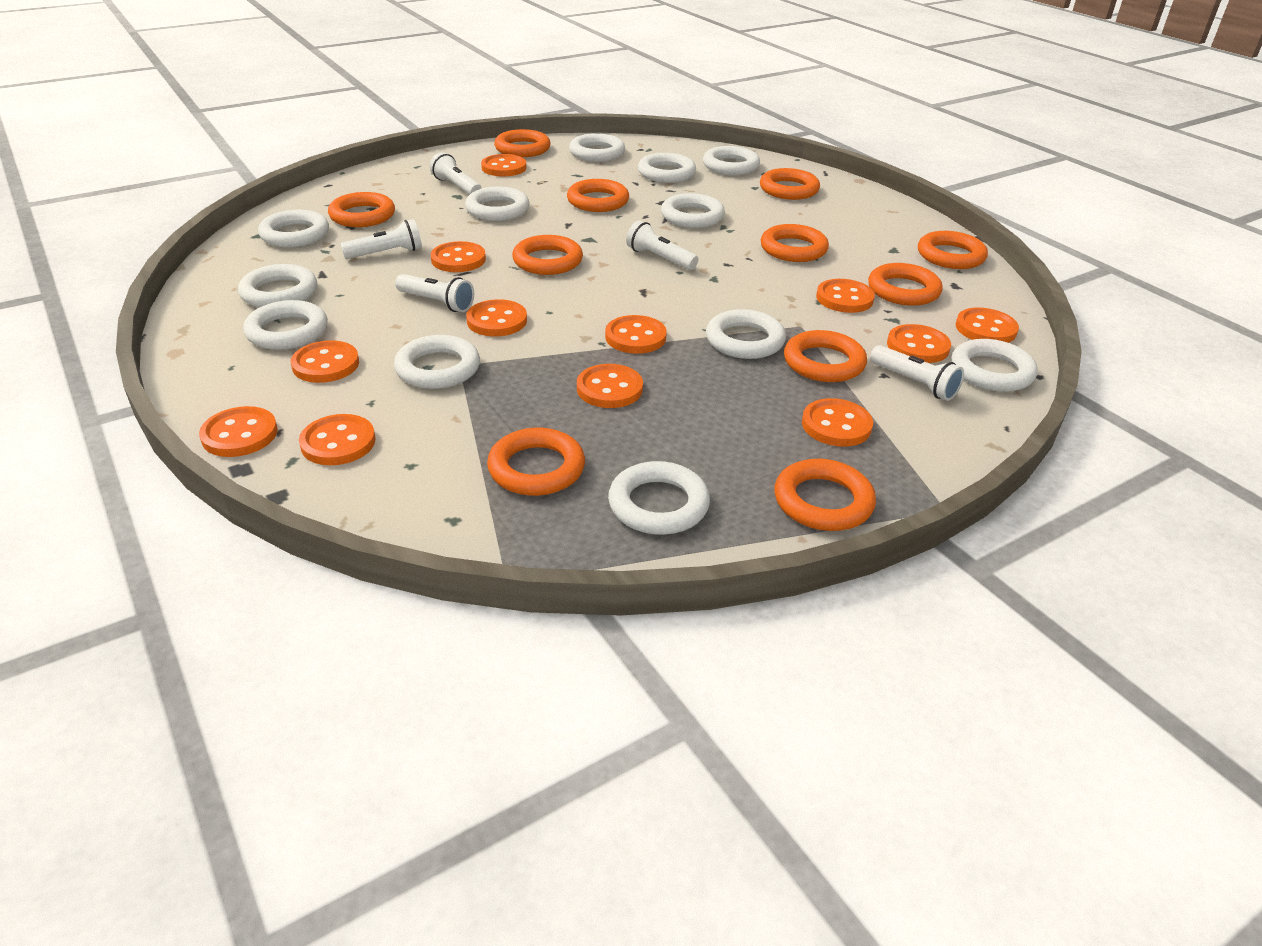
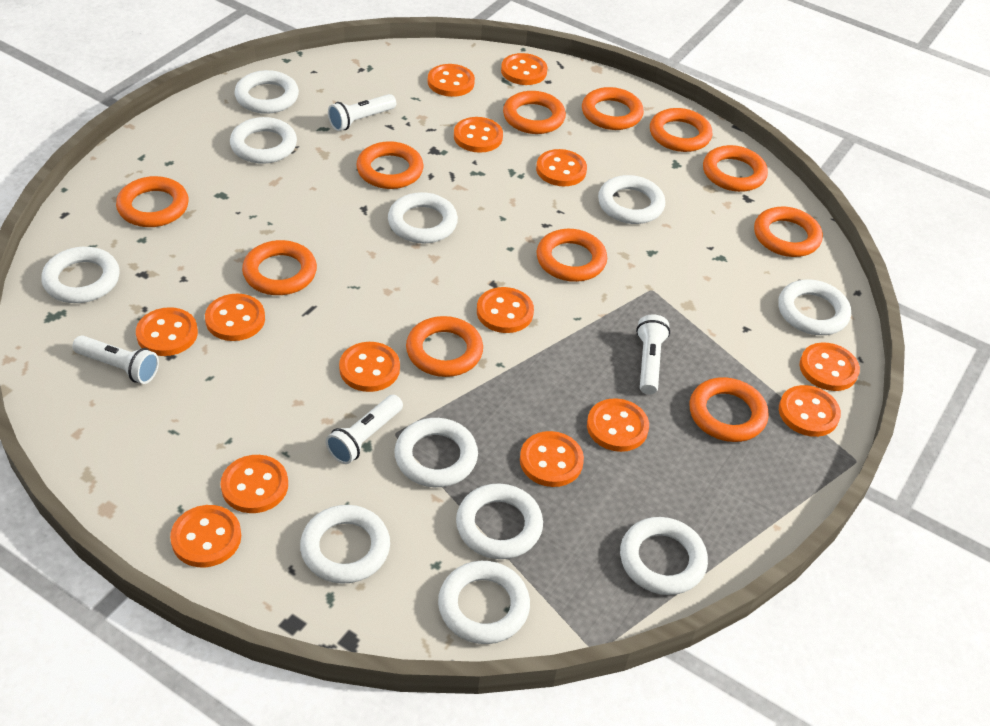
orange button: 12 -> 14
white flashlight: 5 -> 4
white ring: 12 -> 11

